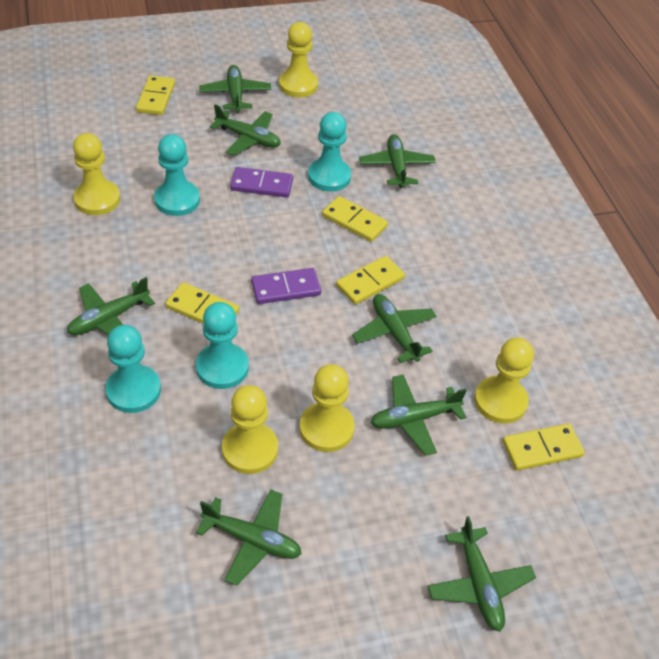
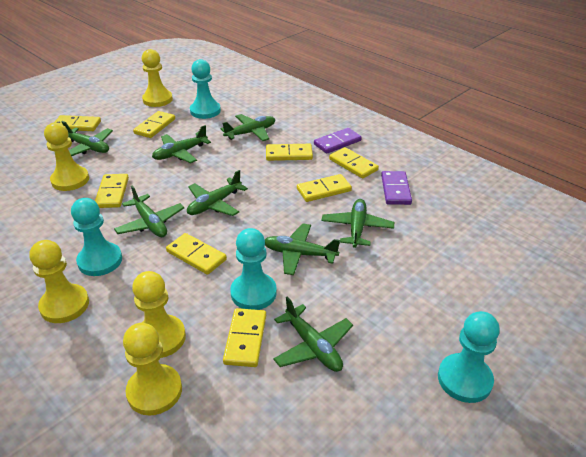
yellow domino: 5 -> 8

